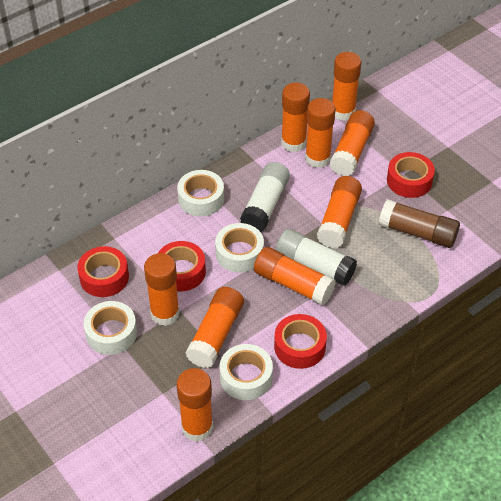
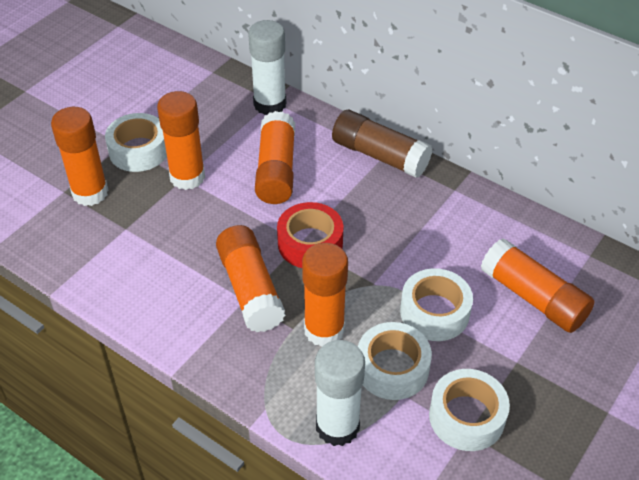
orange glue stick: 9 -> 6
red tape: 4 -> 1

